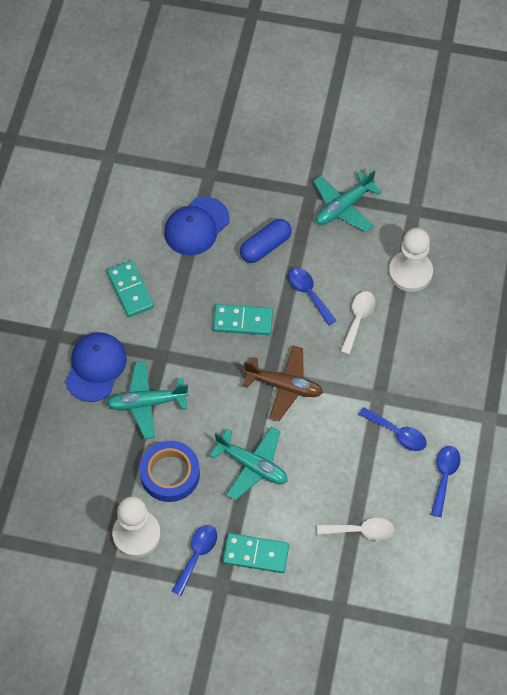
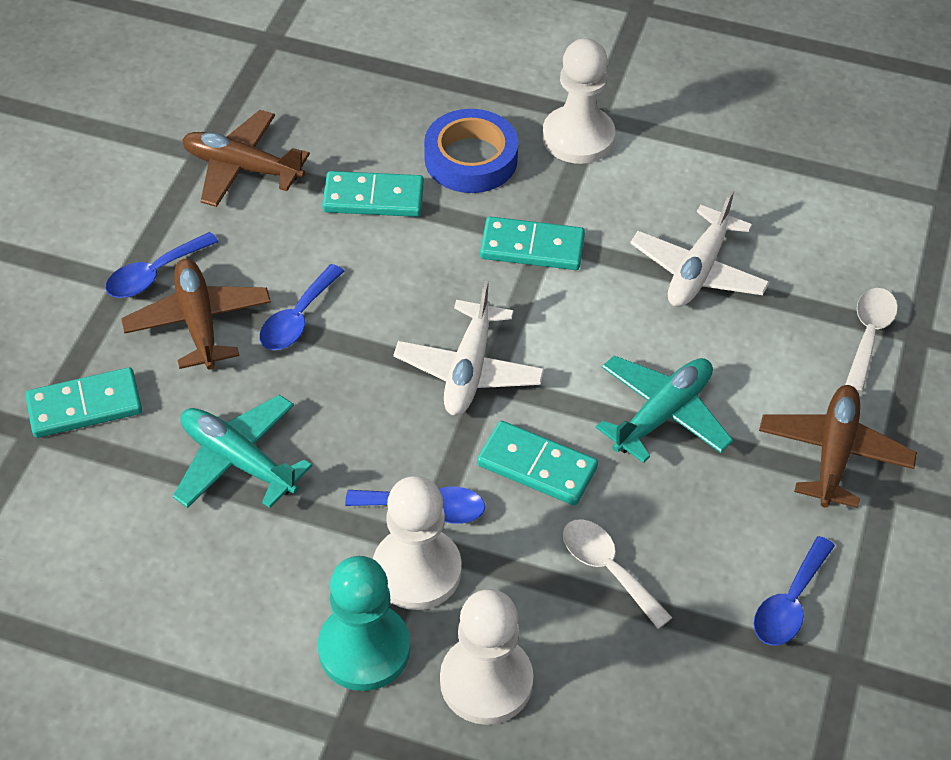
blue cap: 2 -> 0
blue capsule: 1 -> 0
brown plane: 1 -> 3
turquoise domino: 3 -> 4
turquoise pawn: 0 -> 1
turquoise plane: 3 -> 2
white pawn: 2 -> 3
white plane: 0 -> 2

